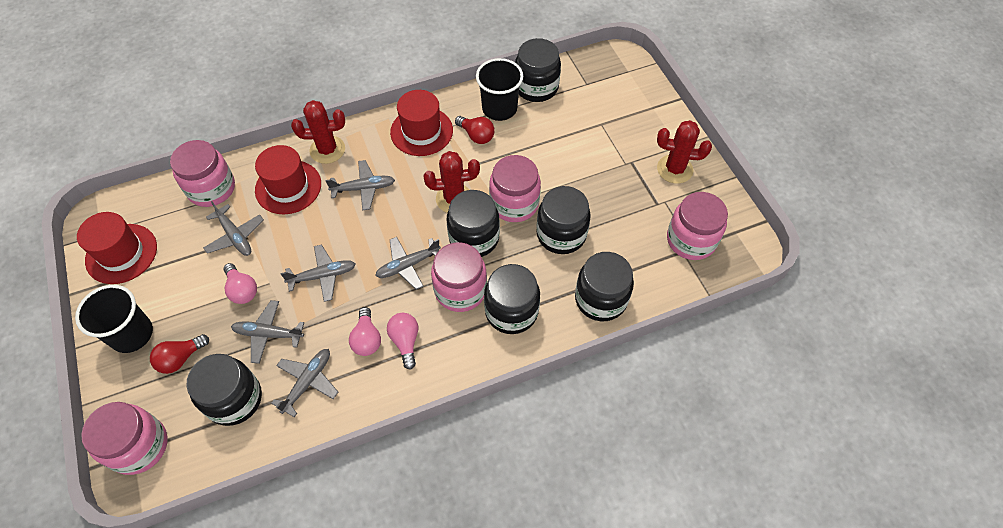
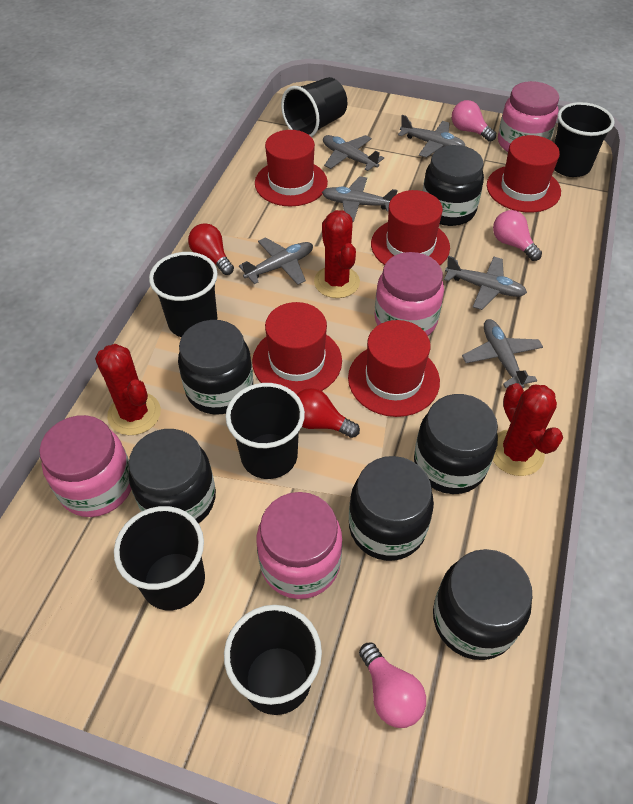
black cup: 2 -> 6
pink jar: 5 -> 4
red hat: 3 -> 5

